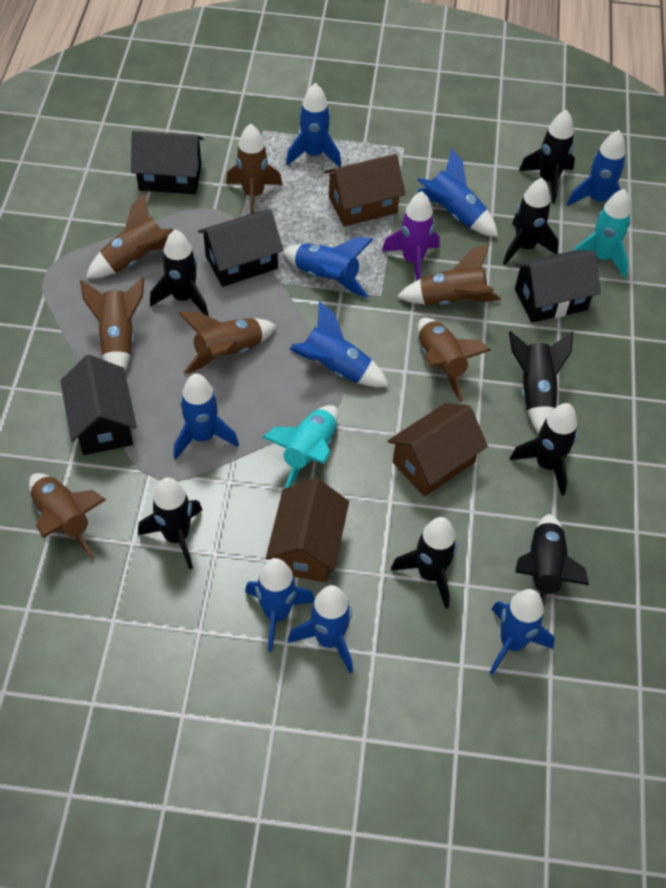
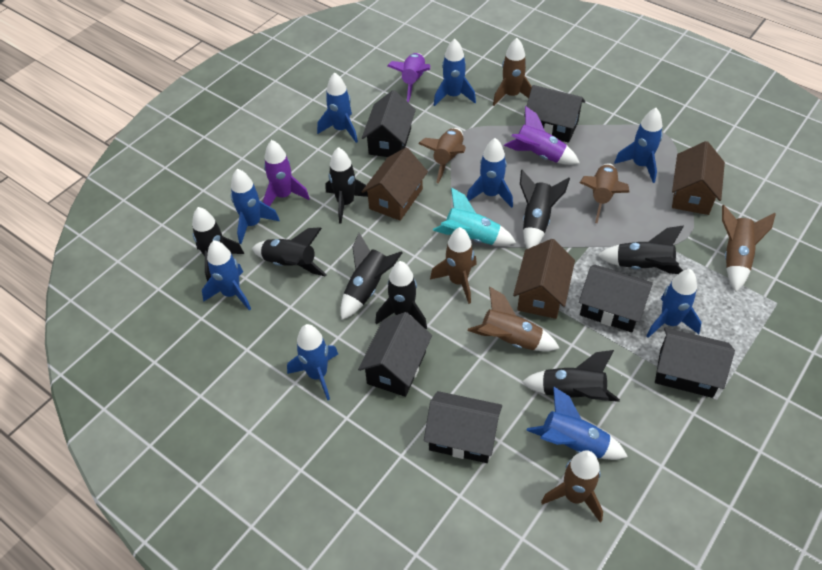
black house: 4 -> 6
purple rocket: 1 -> 3
turquoise rocket: 2 -> 1

